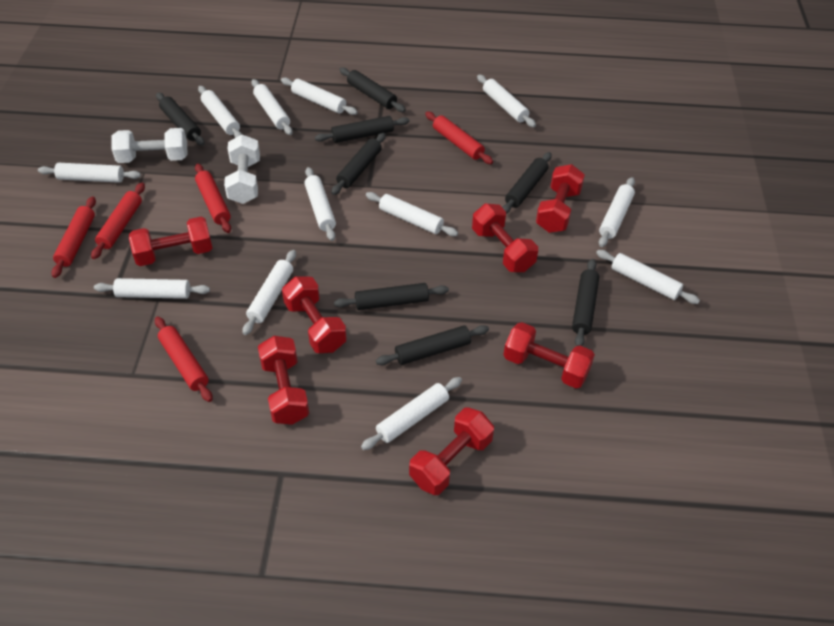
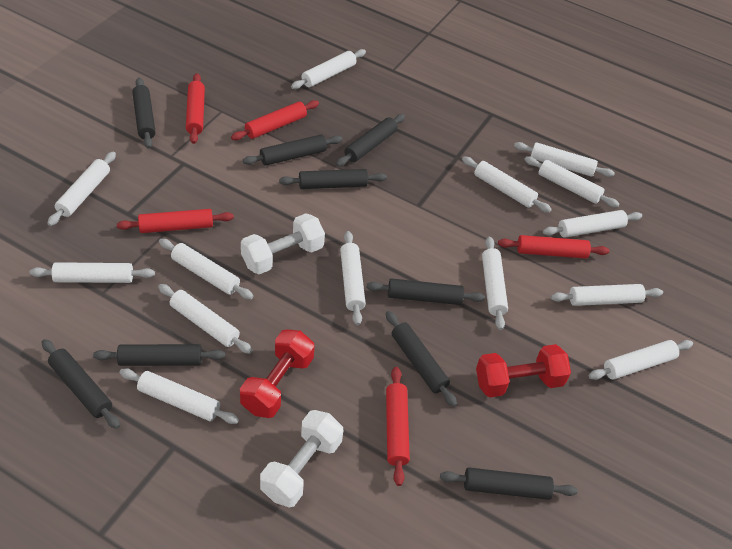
black rolling pin: 8 -> 9
red dumbbell: 7 -> 2
white rolling pin: 12 -> 14

